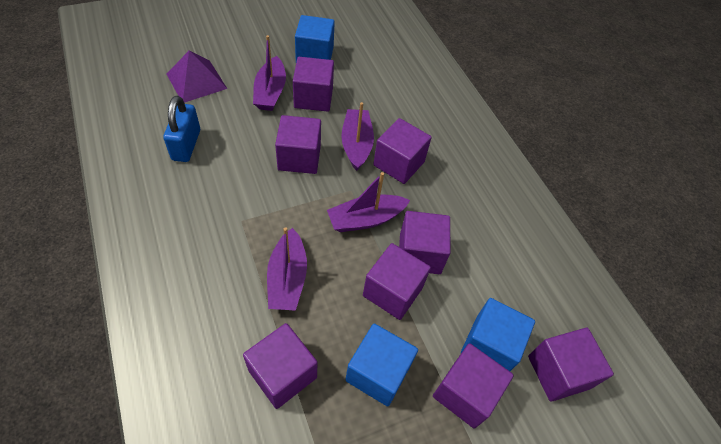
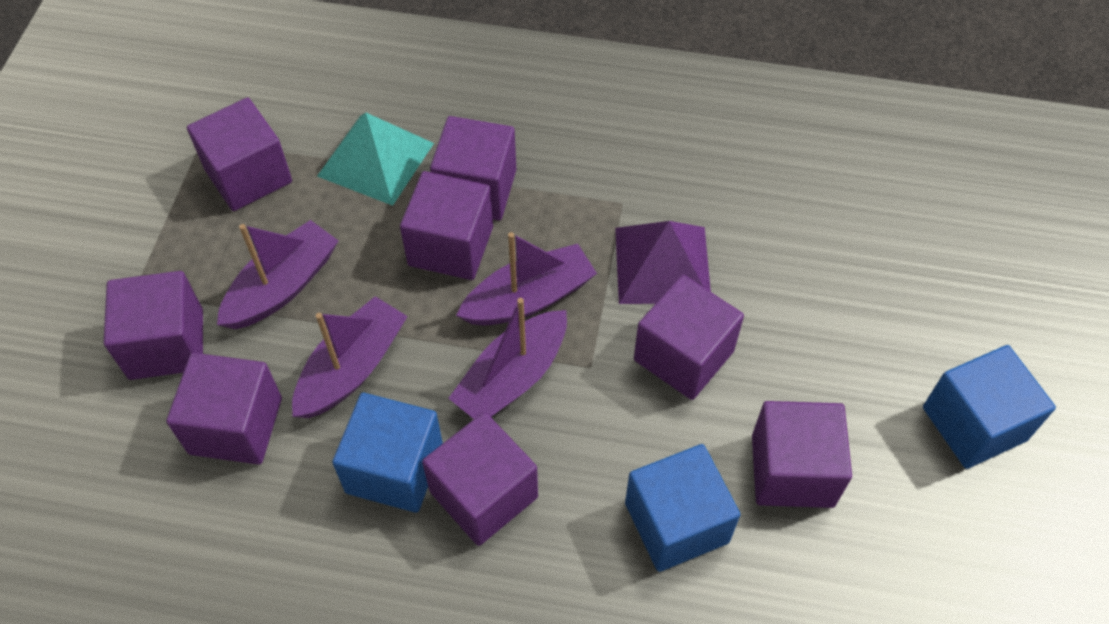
blue padlock: 1 -> 0
turquoise pyramid: 0 -> 1

